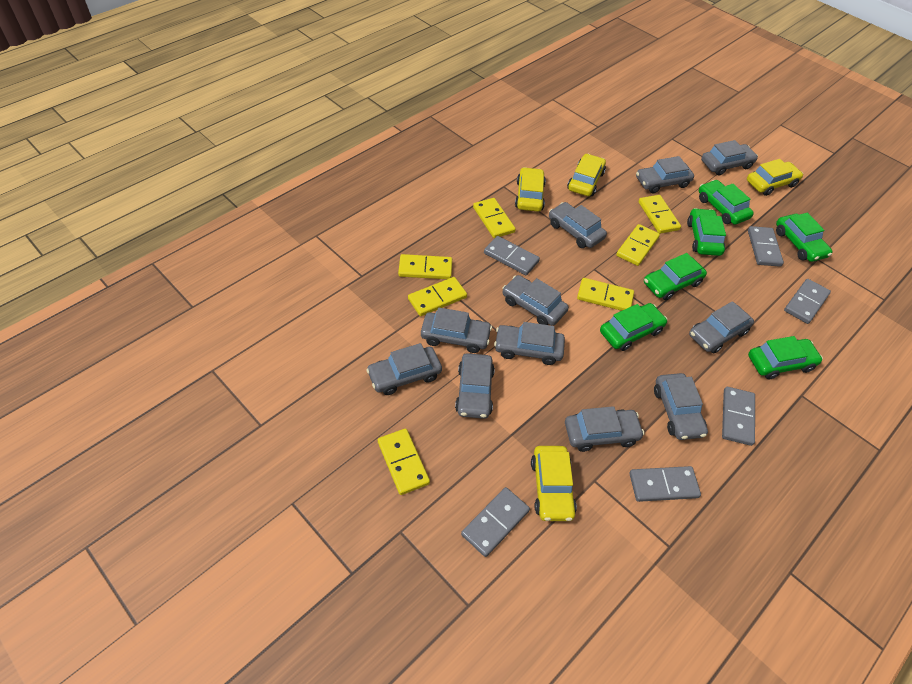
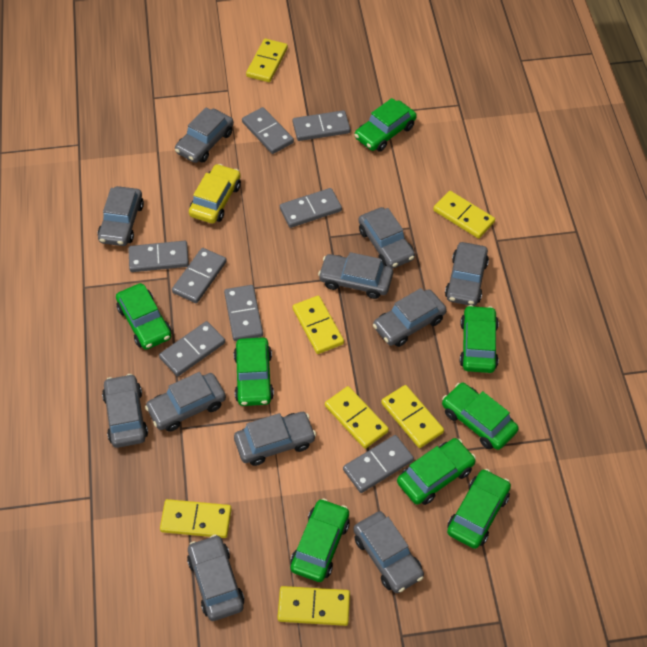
green car: 6 -> 8
grey domino: 6 -> 8
yellow car: 4 -> 1

